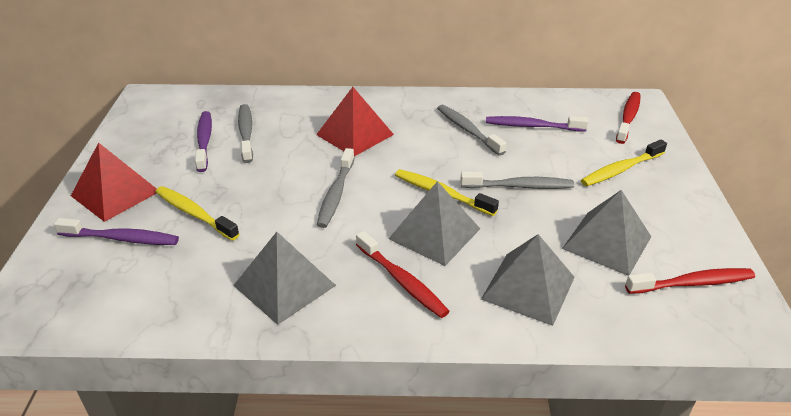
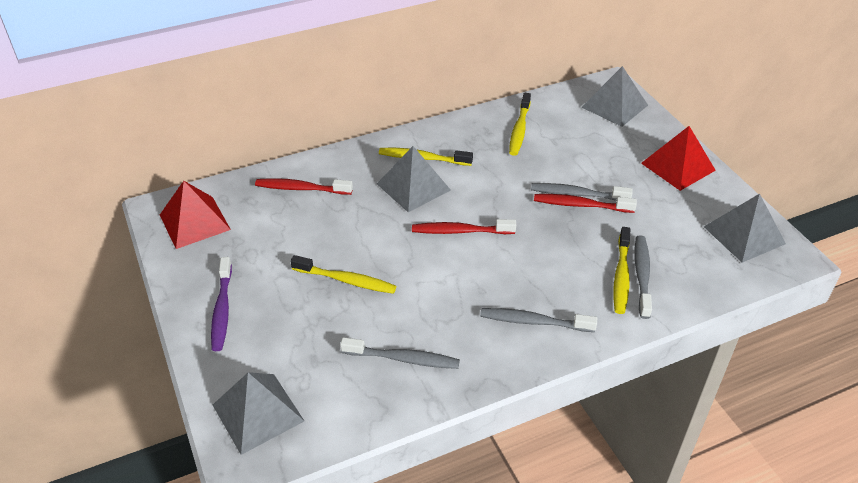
purple toothbrush: 3 -> 1
yellow toothbrush: 3 -> 4

